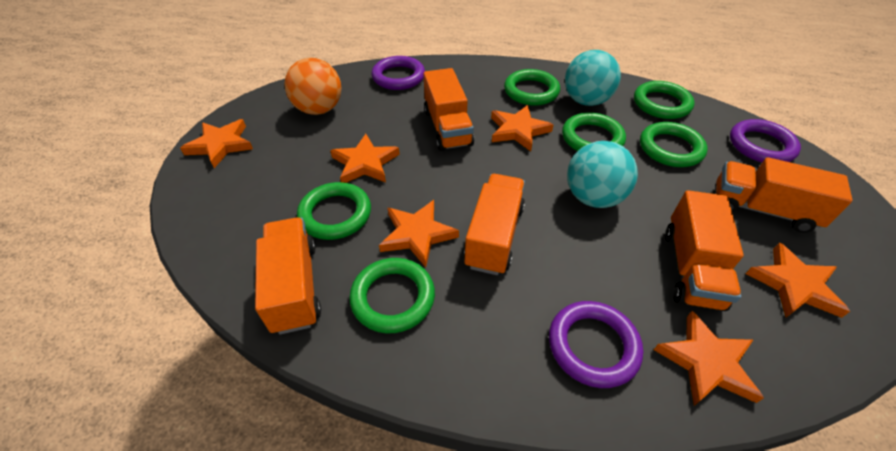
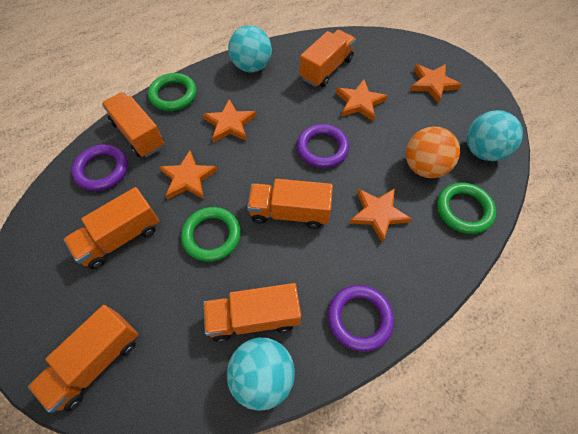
green ring: 6 -> 3
orange star: 6 -> 5
orange truck: 5 -> 6
turquoise ball: 2 -> 3

